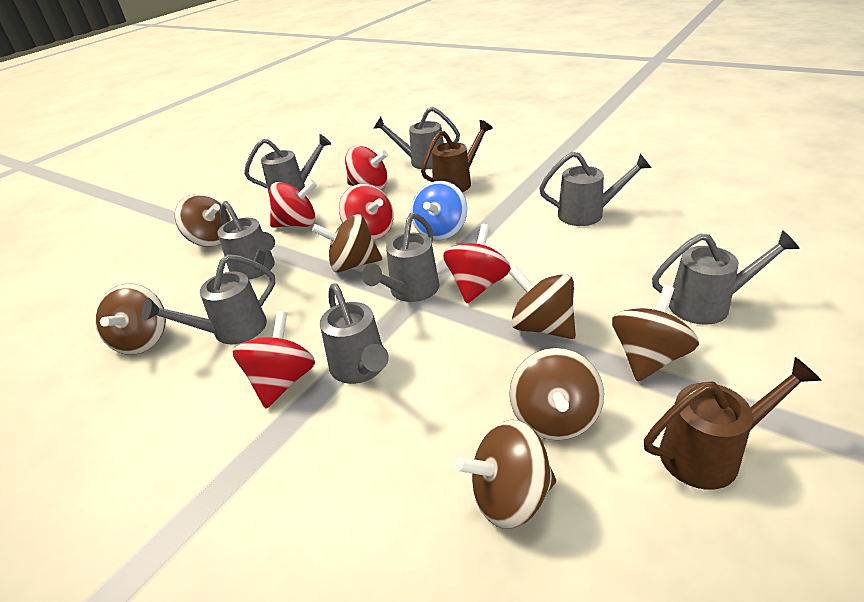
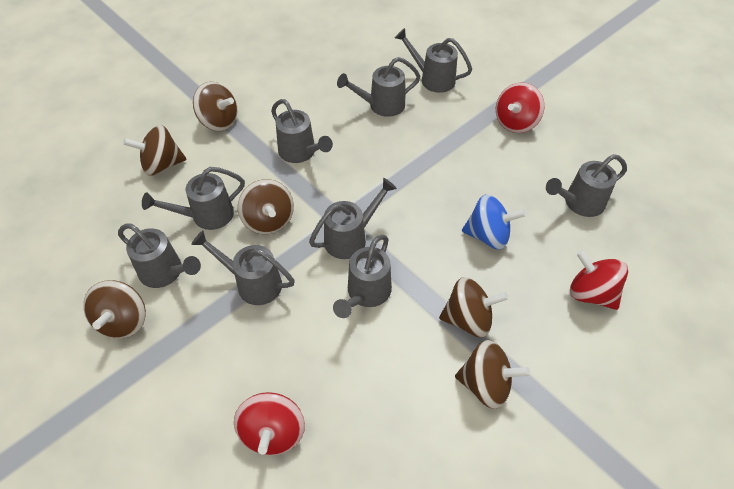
brown spinning top: 7 -> 6
brown watering can: 2 -> 0
grey watering can: 8 -> 9
red spinning top: 5 -> 3

